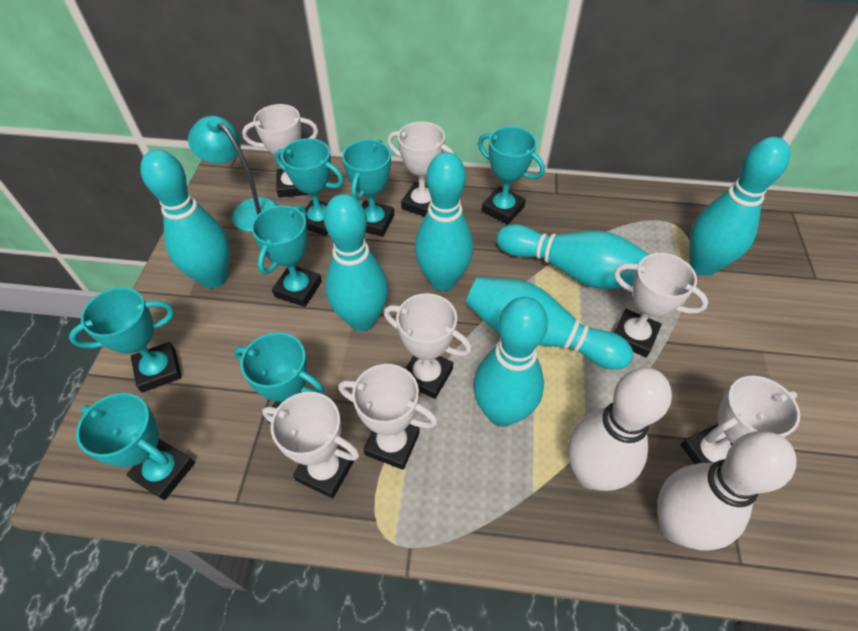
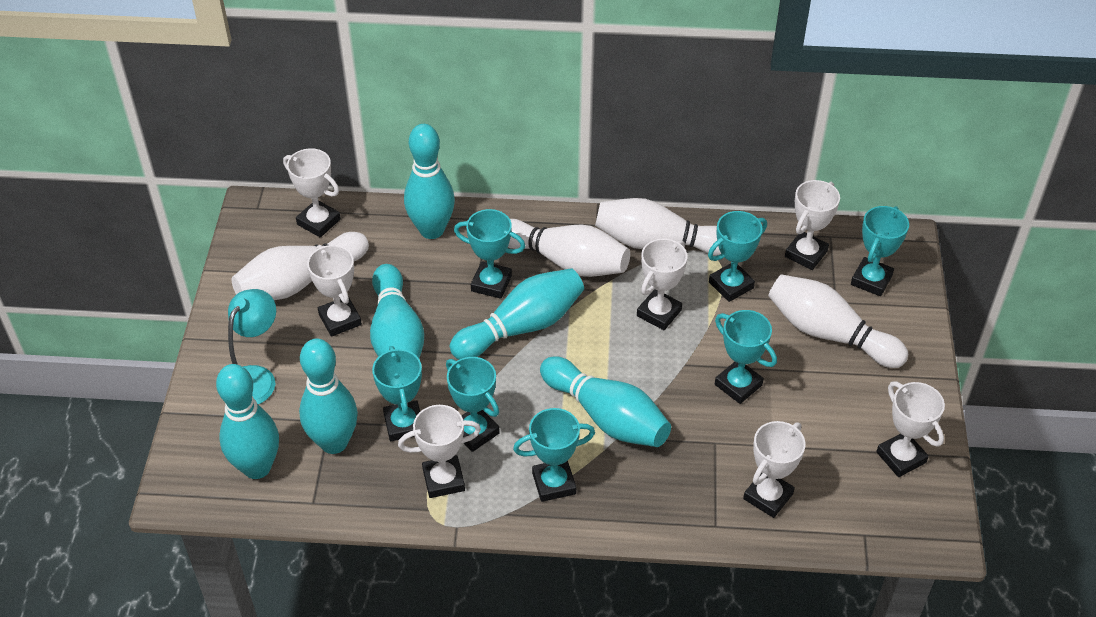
turquoise bowling pin: 7 -> 6
white bowling pin: 2 -> 4

